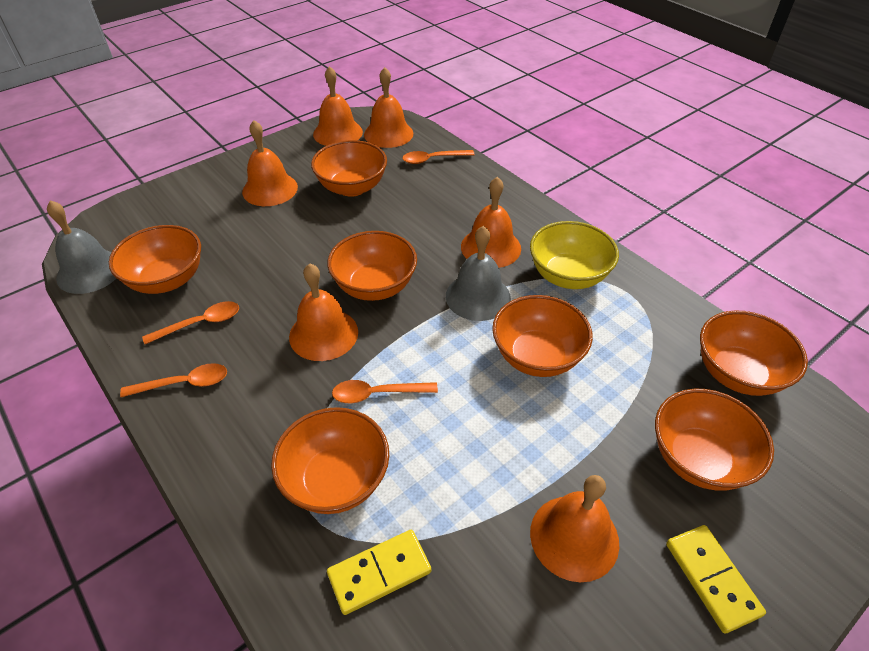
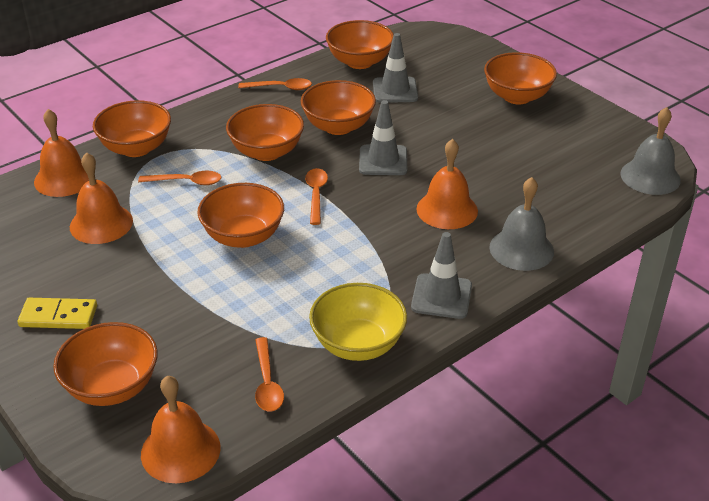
grey traffic cone: 0 -> 3
orange bell: 6 -> 4
yellow domino: 2 -> 1

